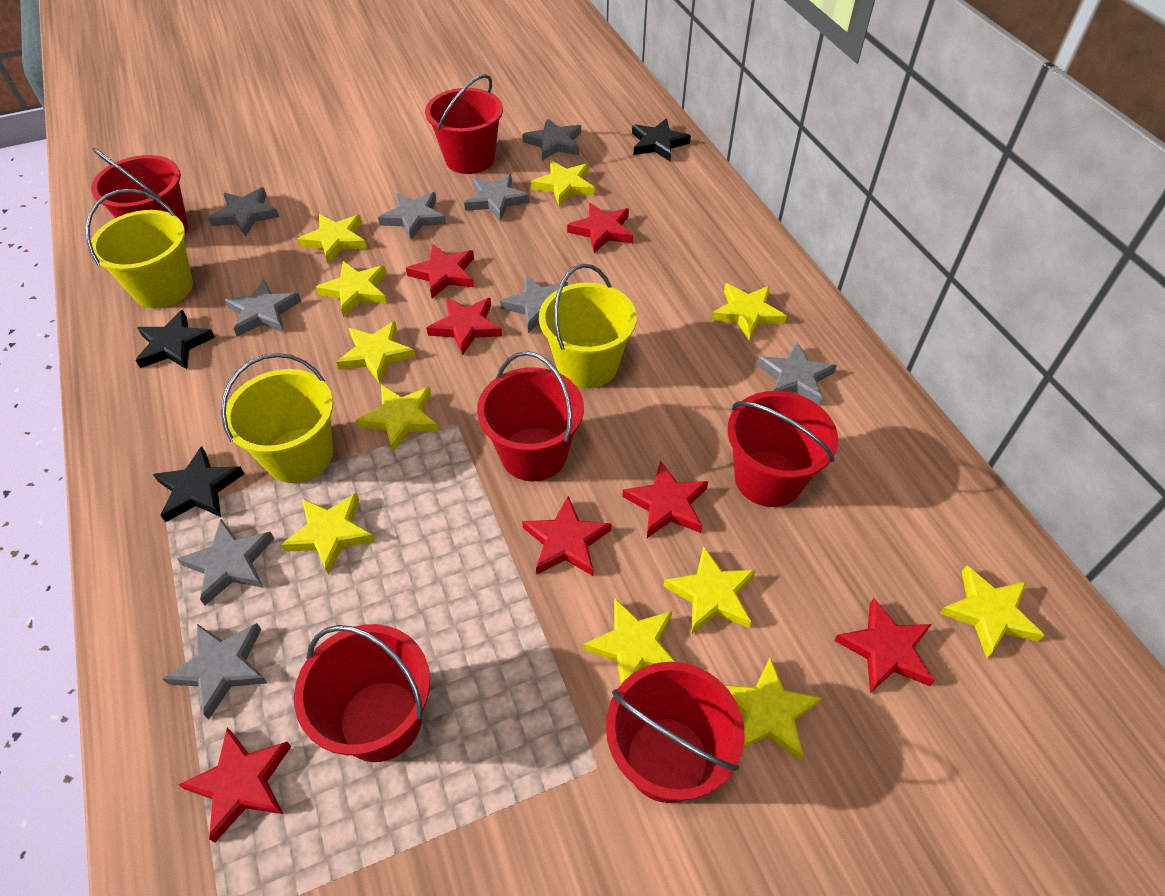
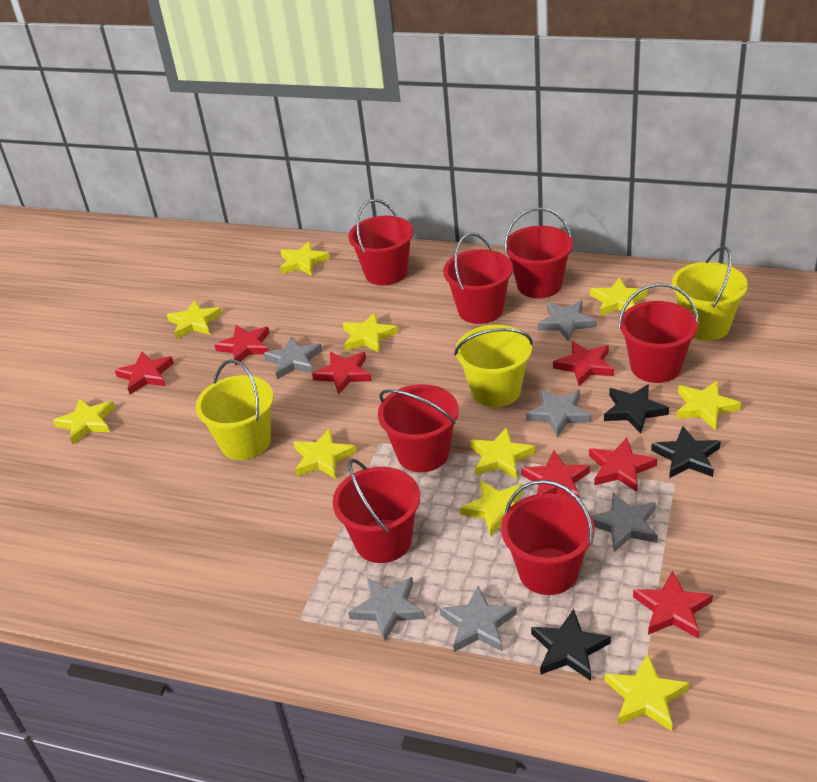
grey star: 9 -> 6
red bucket: 6 -> 7
yellow star: 11 -> 10

